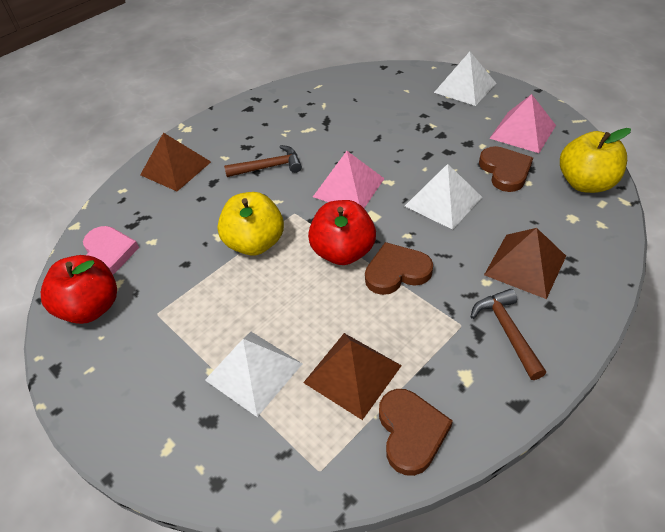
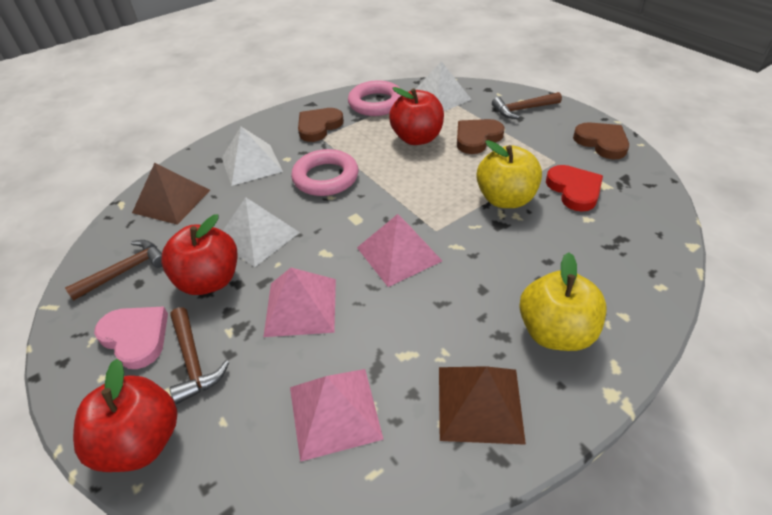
brown hammer: 2 -> 3
brown pyramid: 3 -> 2
pink pyramid: 2 -> 3
pink ring: 0 -> 2
red apple: 2 -> 3
red heart: 0 -> 1

